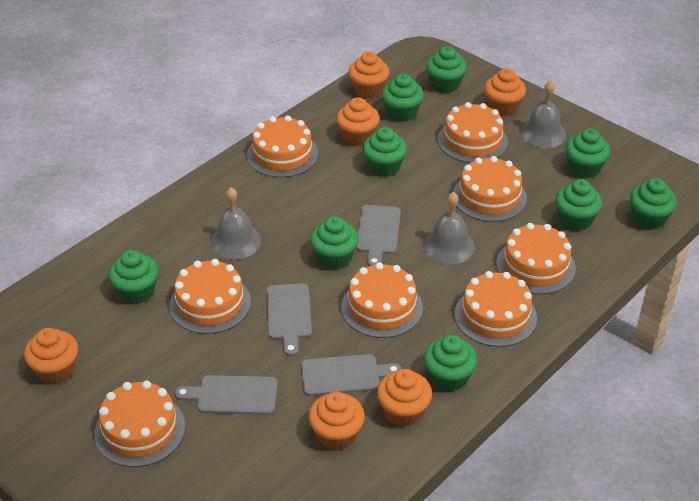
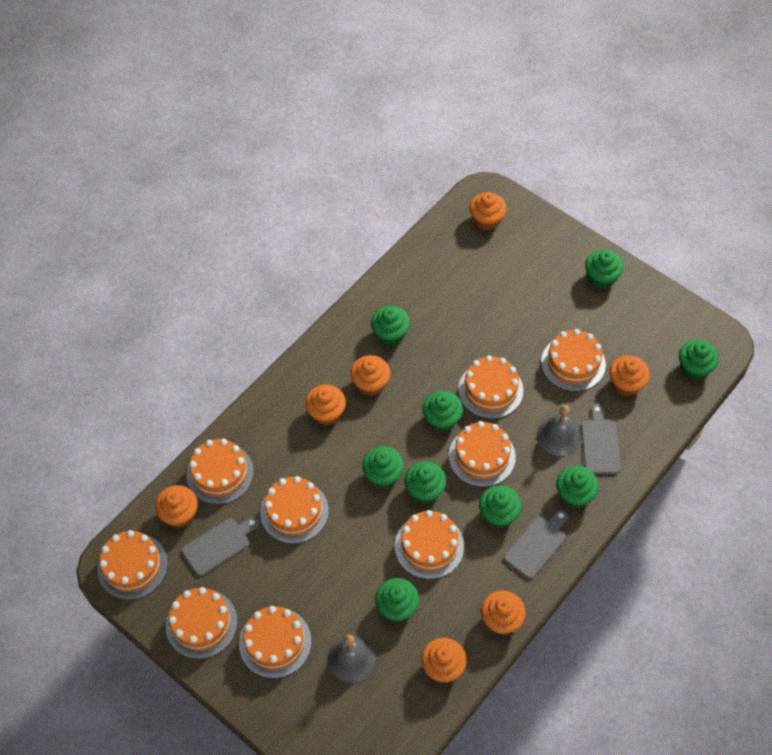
grey bell: 3 -> 2
grey cutting board: 4 -> 3
orange cake: 8 -> 9
orange cupcake: 6 -> 7

